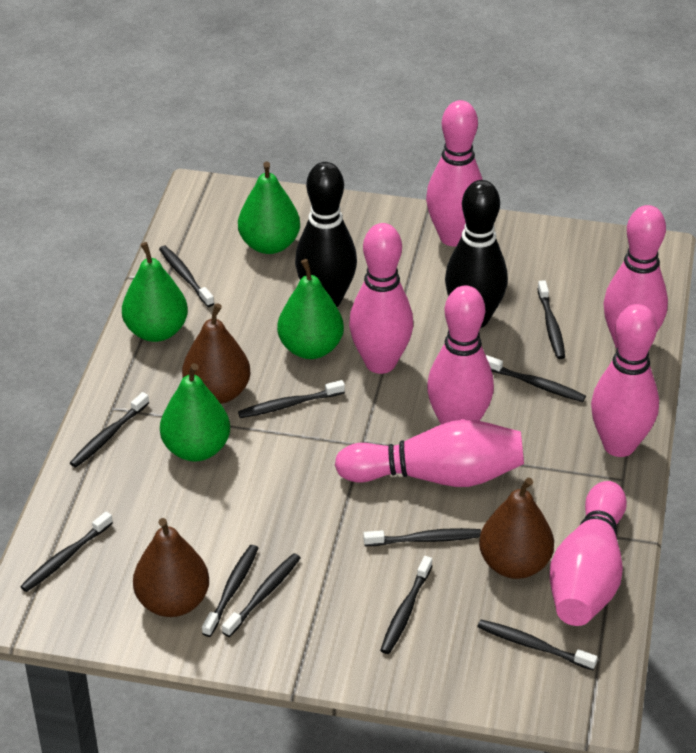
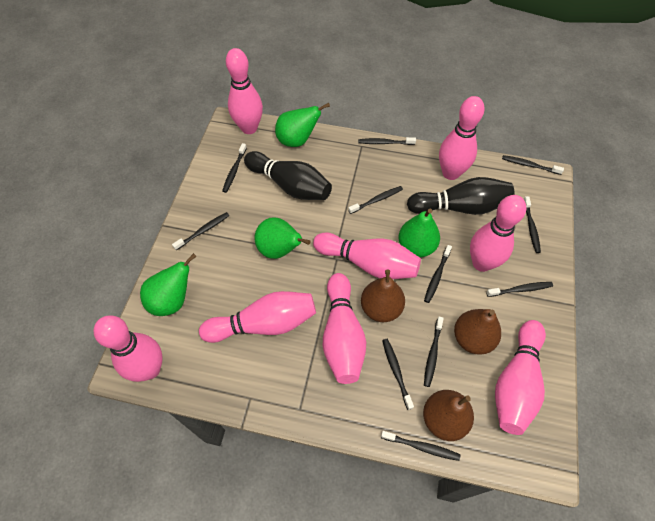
pink bowling pin: 7 -> 8

